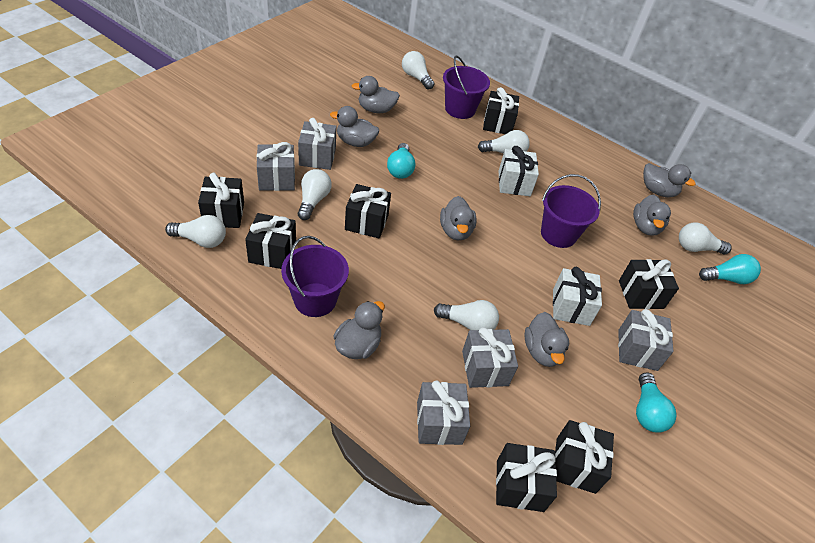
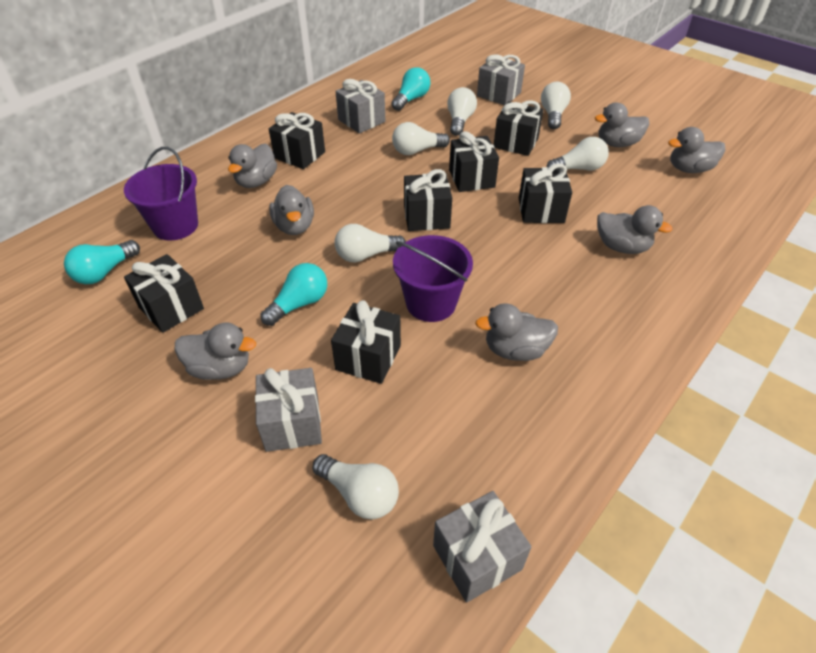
grey gift: 5 -> 4
purple bucket: 3 -> 2
white gift: 2 -> 0

